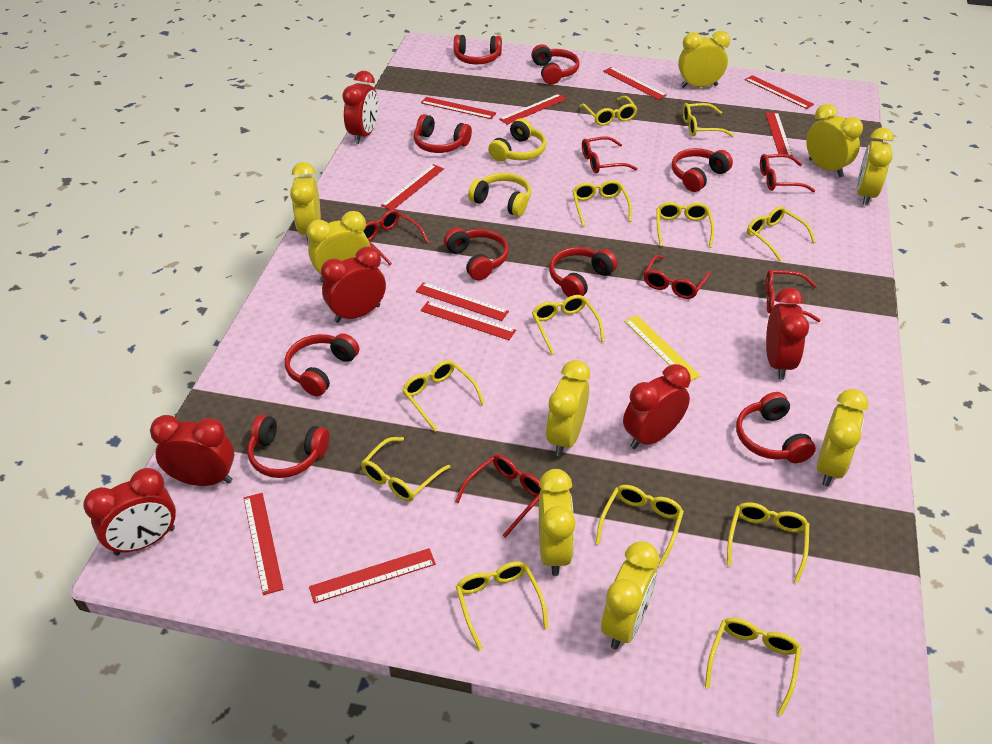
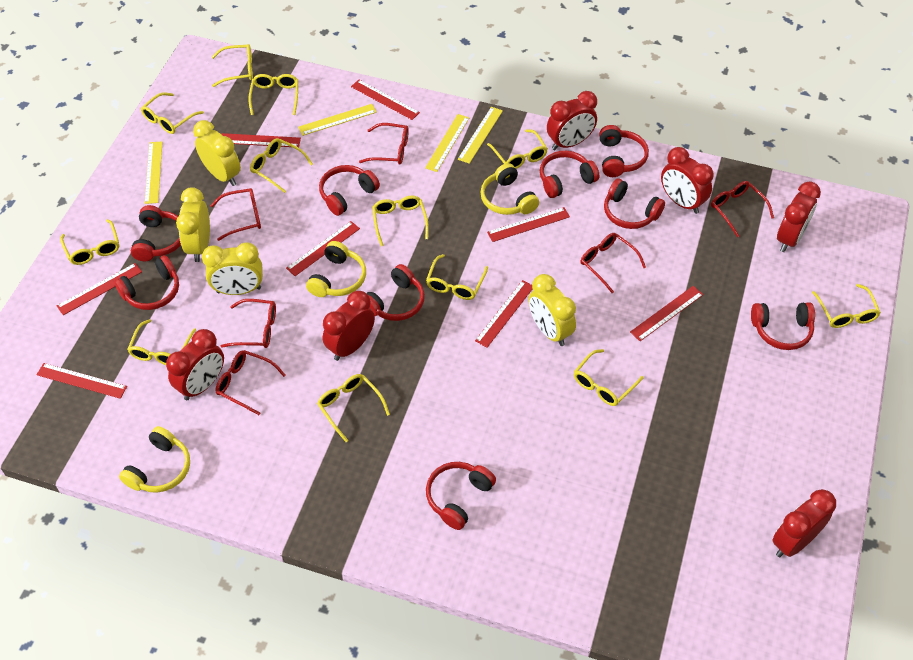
red ruler: 10 -> 8
yellow clock: 9 -> 4
yellow headphones: 2 -> 3
yellow ruler: 1 -> 4

